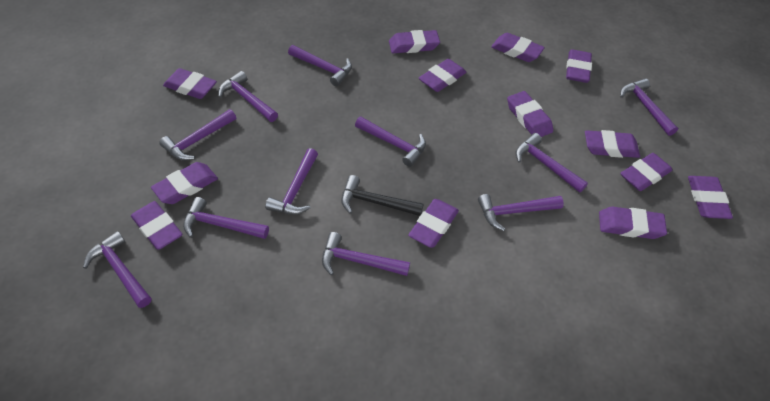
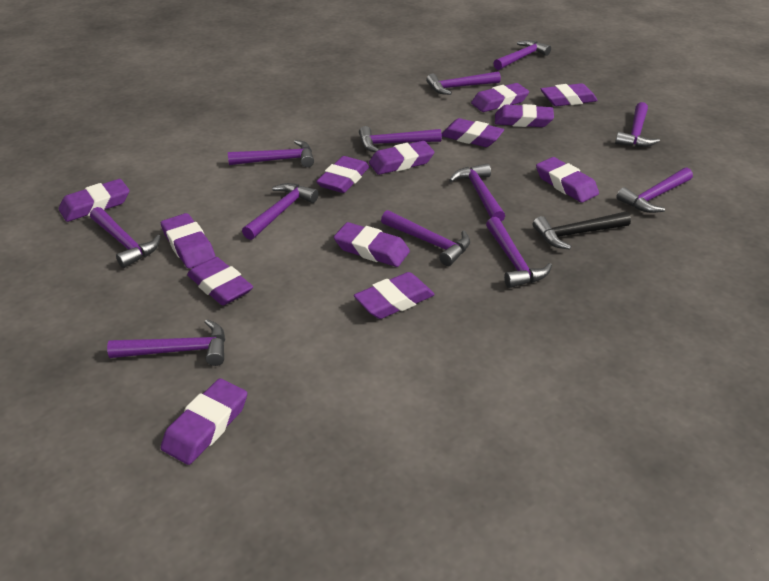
purple hammer: 11 -> 12

